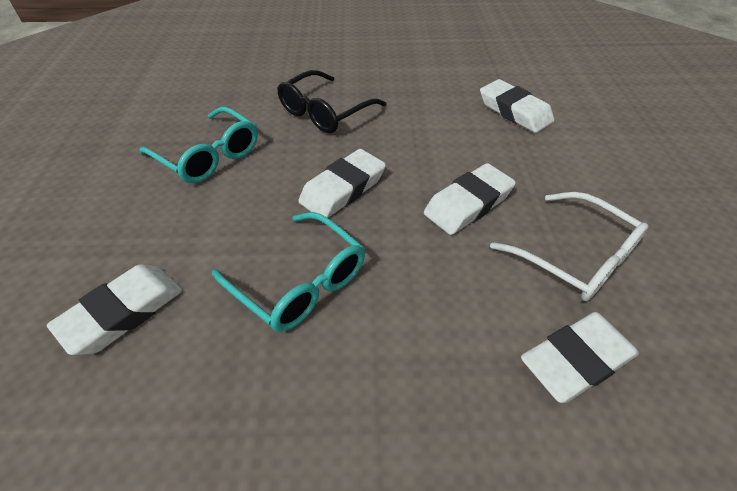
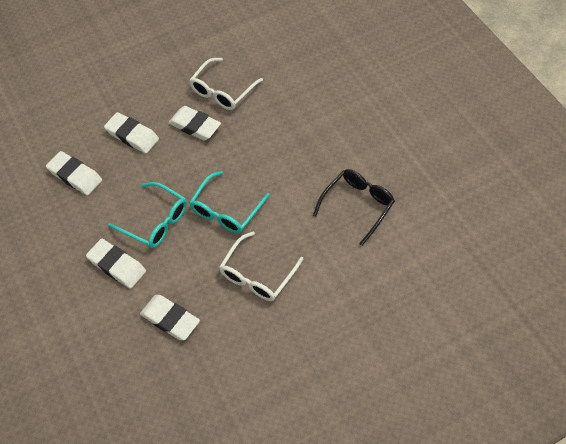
white glasses: 1 -> 2

